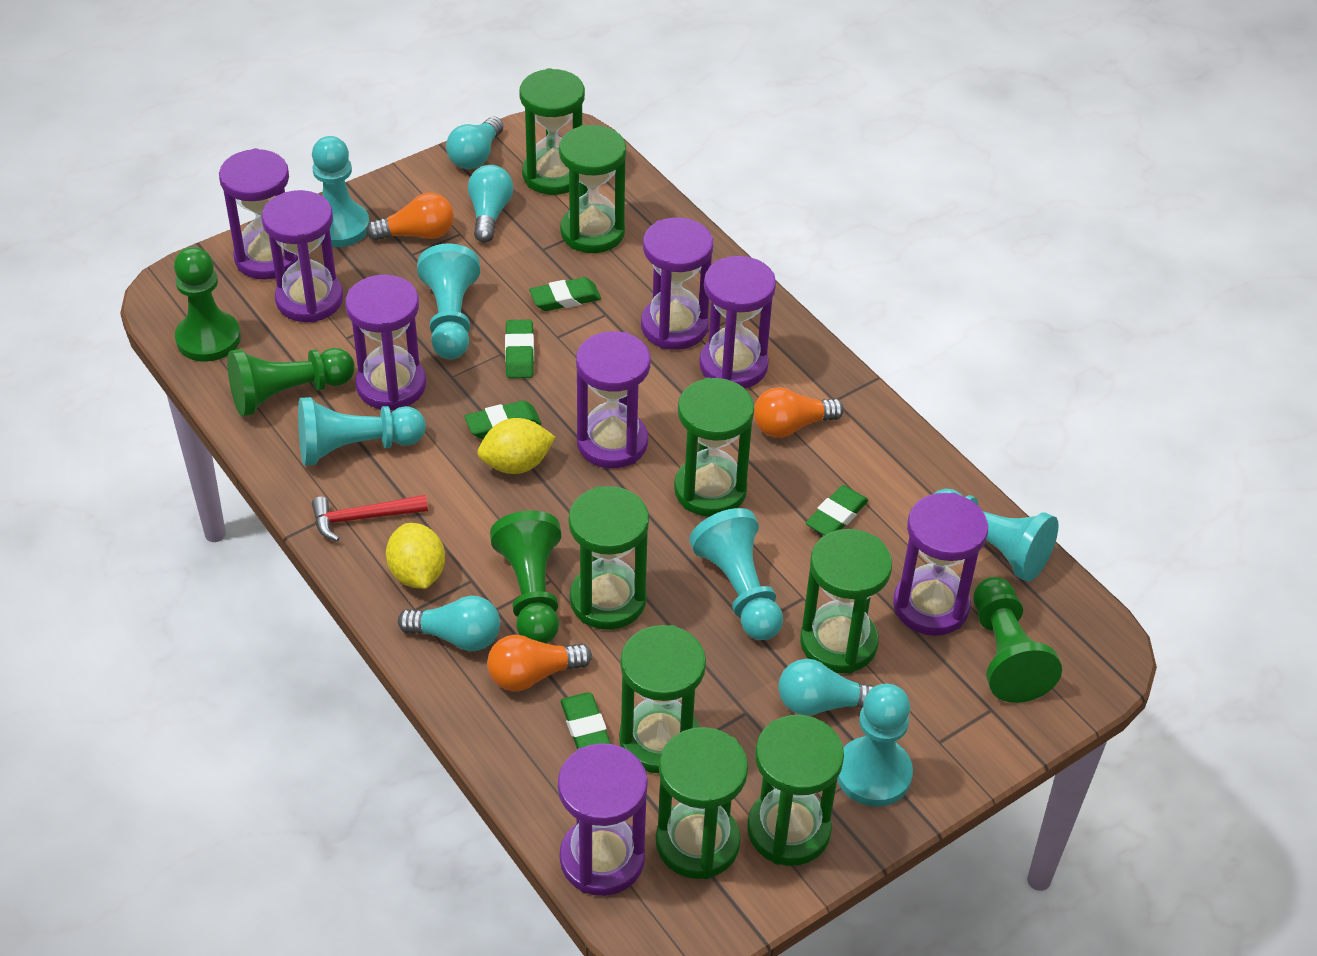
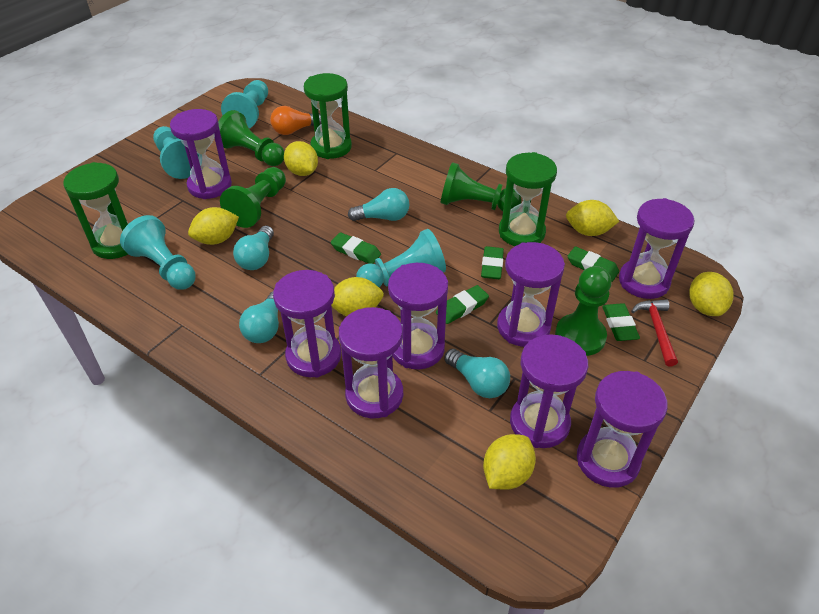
green hourglass: 8 -> 3
orange light bulb: 3 -> 1
turquoise pawn: 6 -> 4
yellow lemon: 2 -> 6

